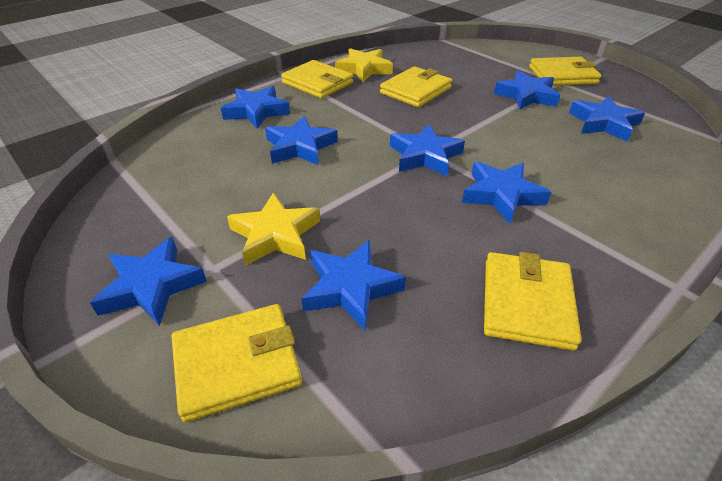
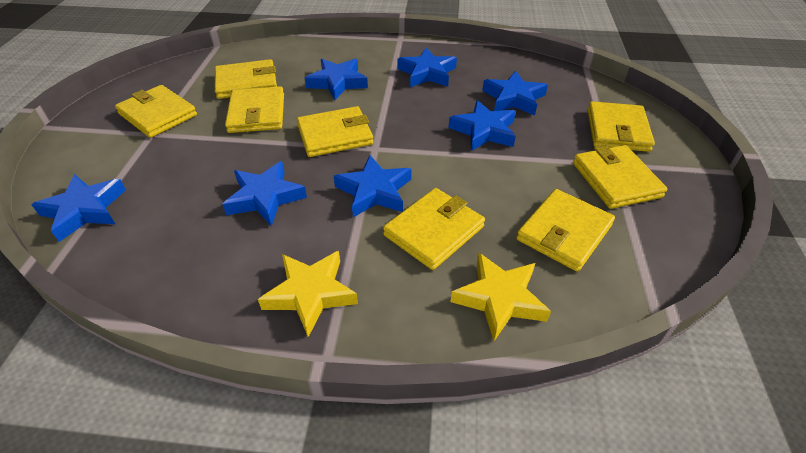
blue star: 8 -> 7
yellow wallet: 5 -> 8

